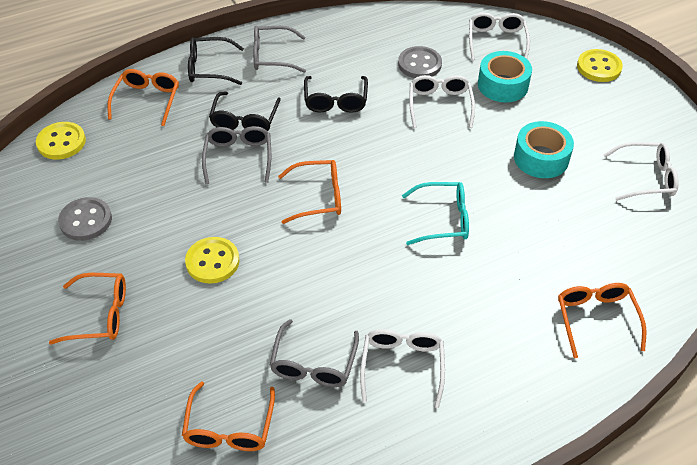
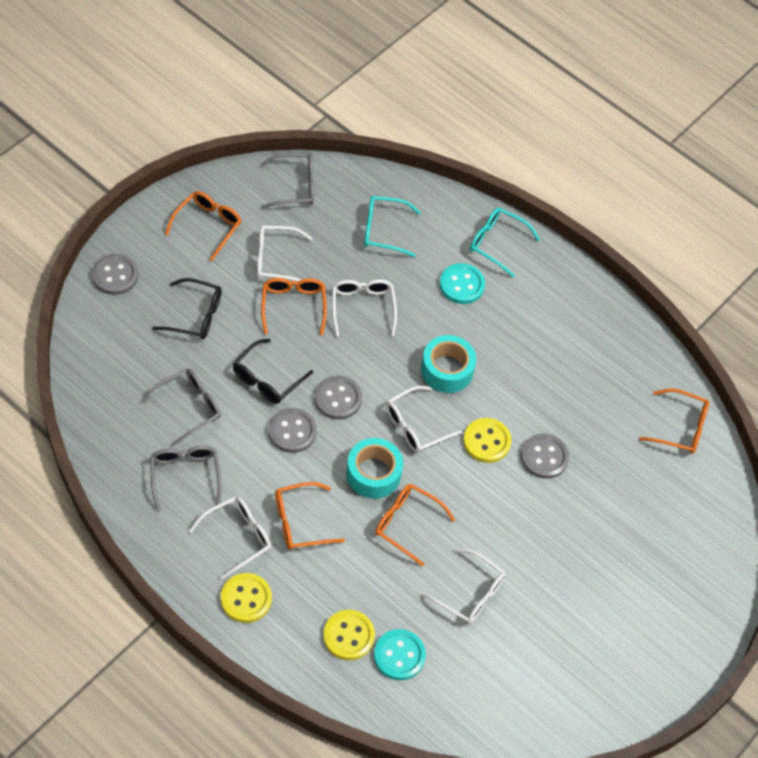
black glasses: 3 -> 2
grey button: 2 -> 4
turquoise button: 0 -> 2
turquoise glasses: 1 -> 2
white glasses: 4 -> 5

